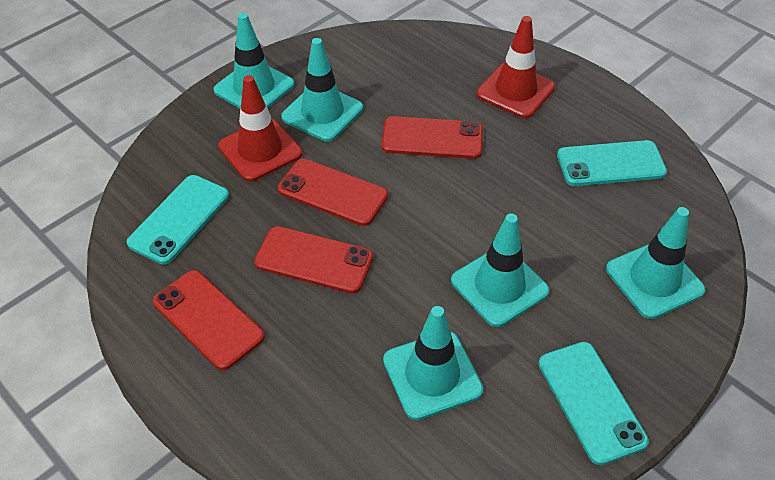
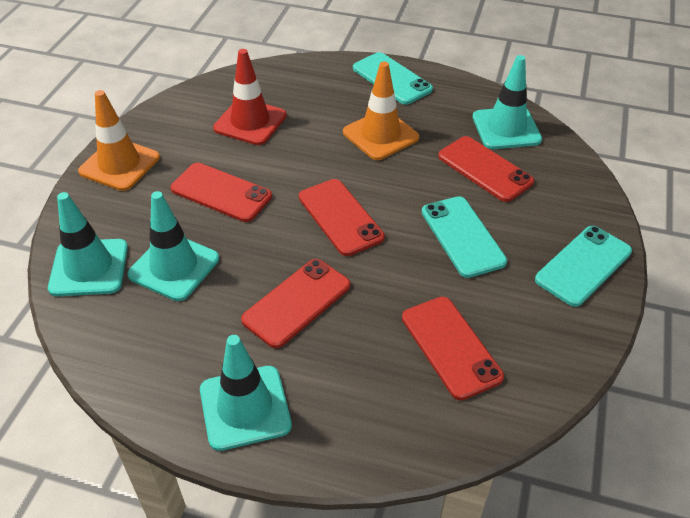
orange traffic cone: 0 -> 2
red phone: 4 -> 5
red traffic cone: 2 -> 1
turquoise traffic cone: 5 -> 4

